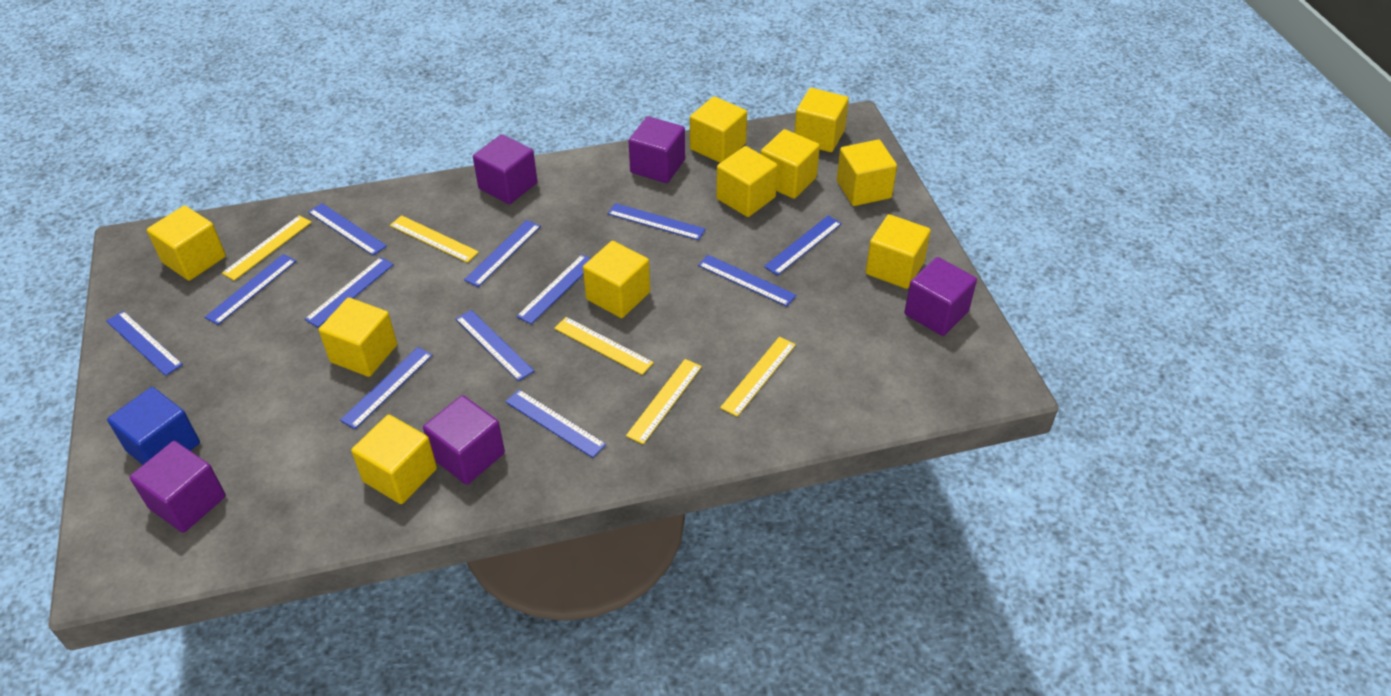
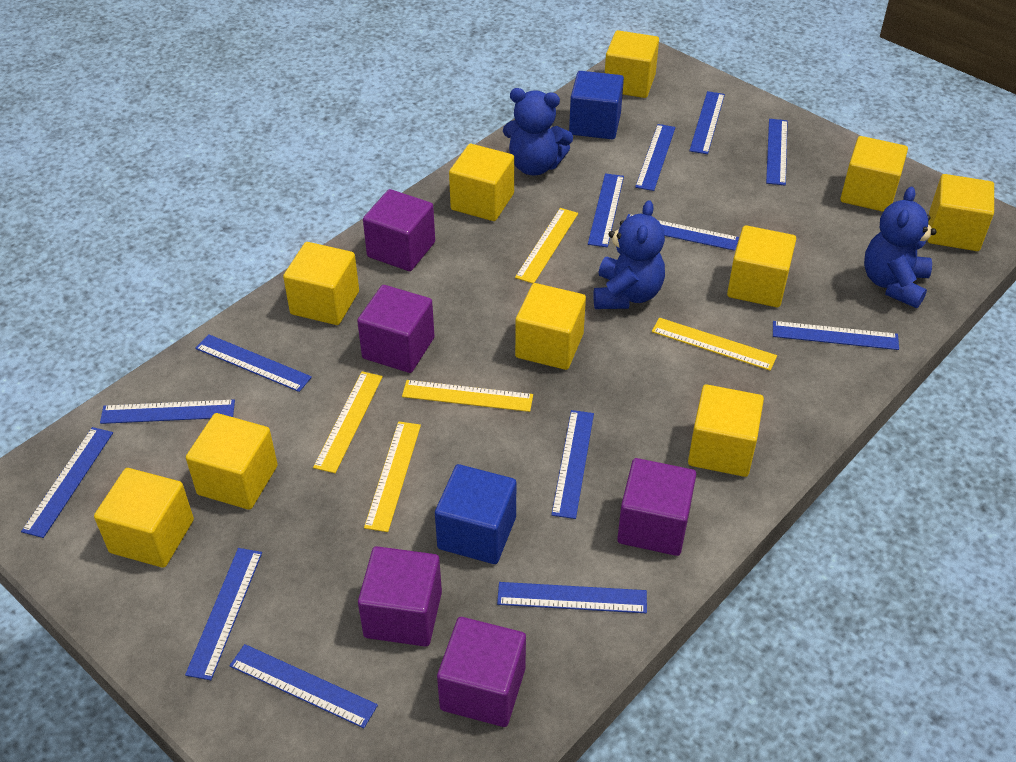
blue cube: 1 -> 2
blue ruler: 12 -> 13
blue teddy bear: 0 -> 3

